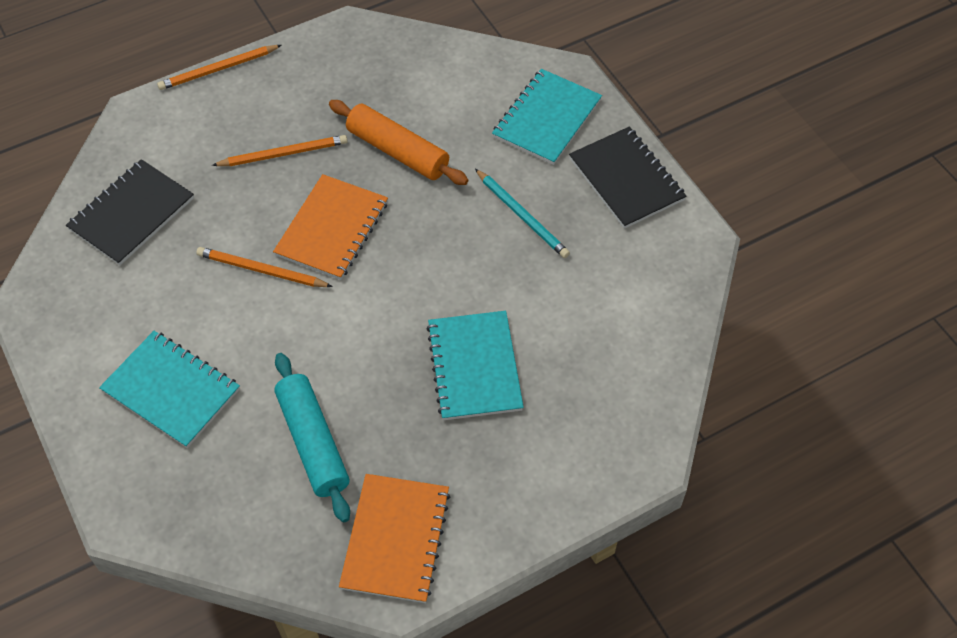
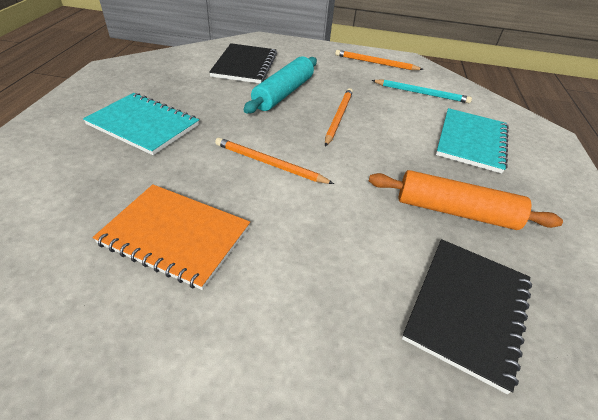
orange notebook: 2 -> 1
turquoise notebook: 3 -> 2

